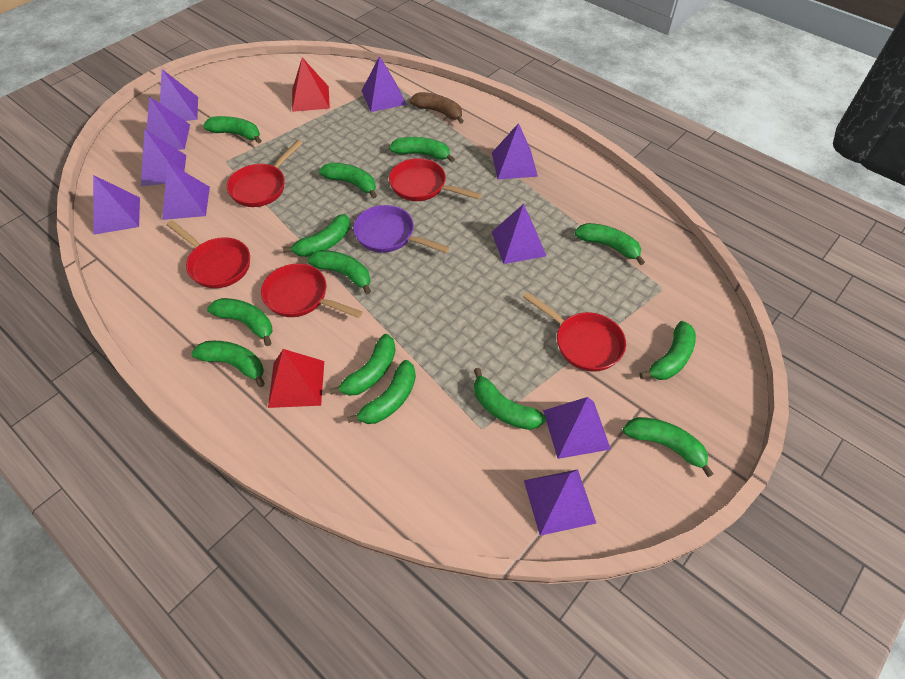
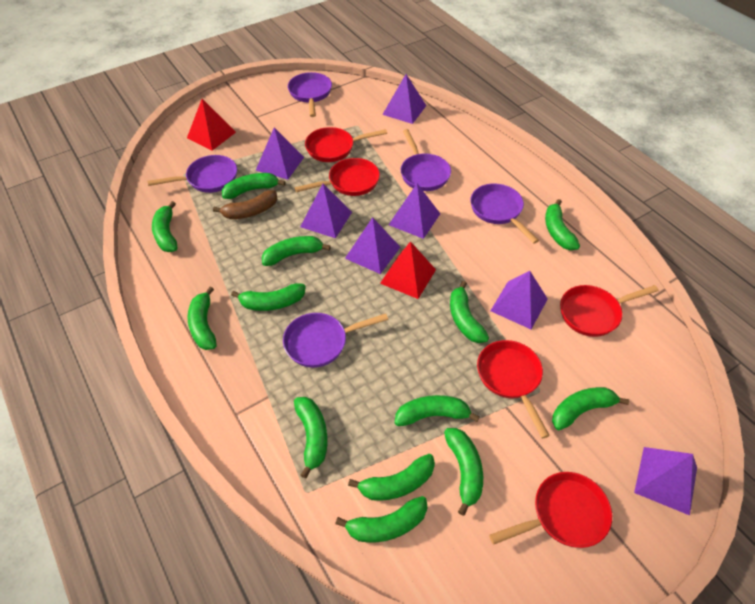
purple pan: 1 -> 5
purple pyramid: 10 -> 7

